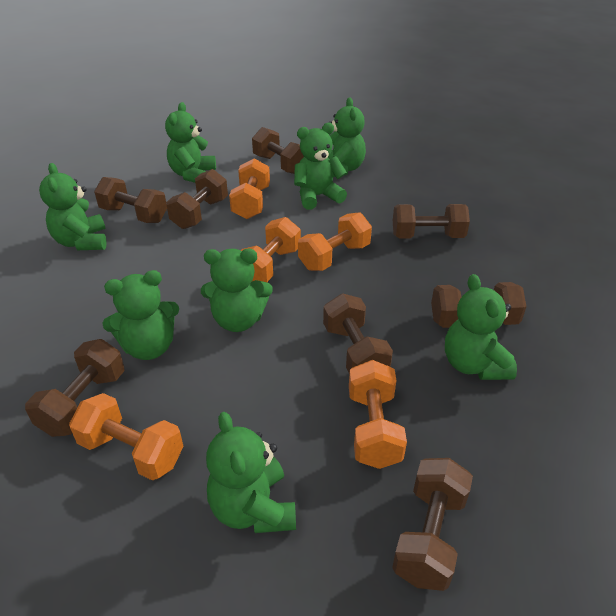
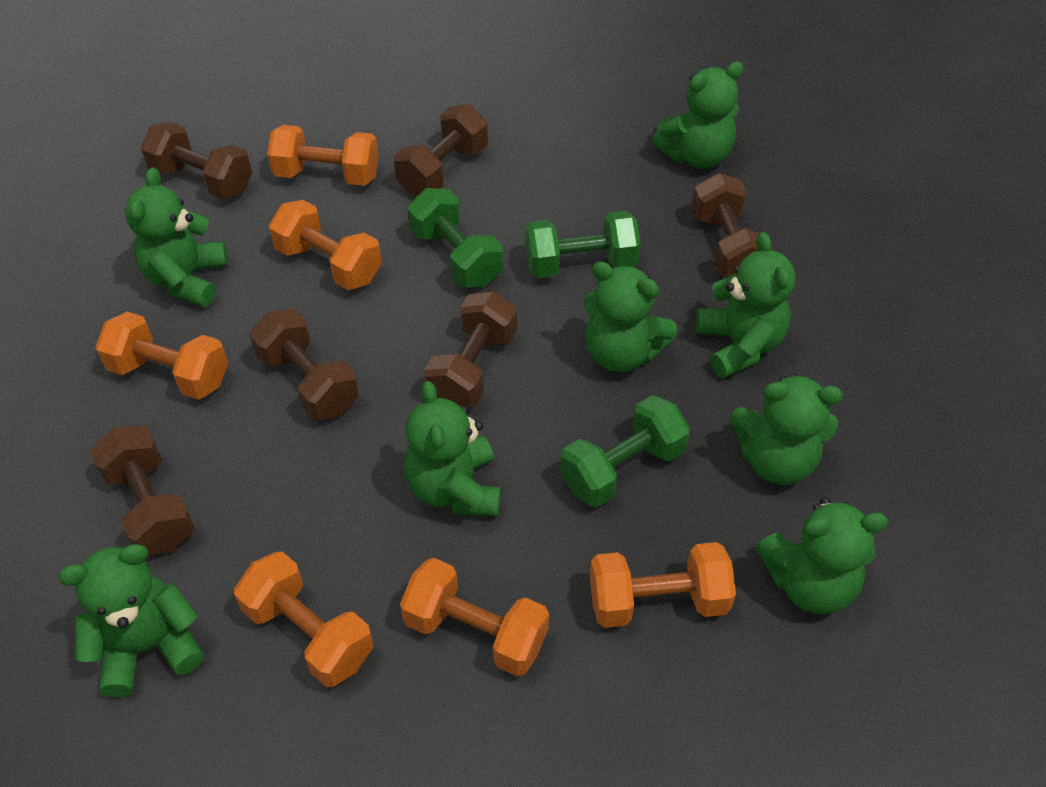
brown dumbbell: 8 -> 6
green dumbbell: 0 -> 3
orange dumbbell: 5 -> 6

